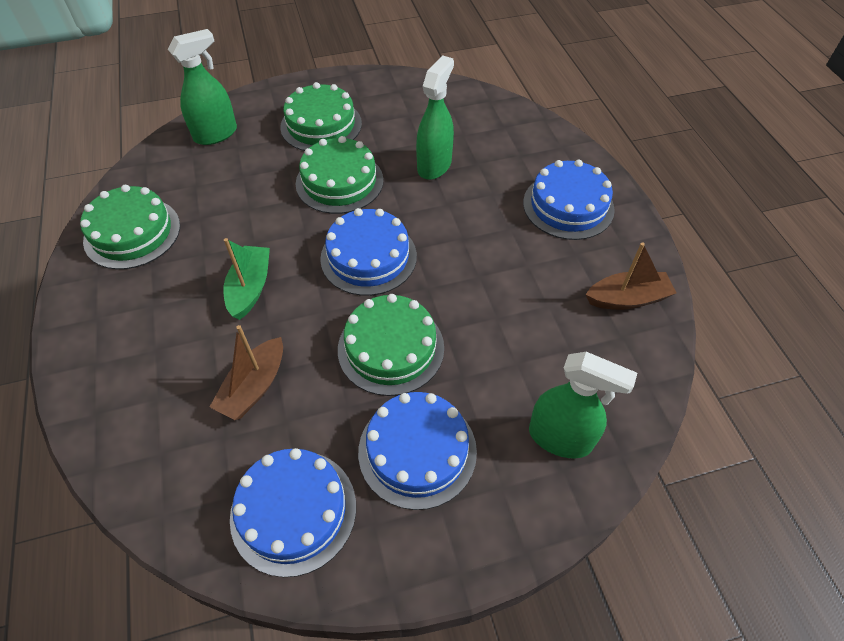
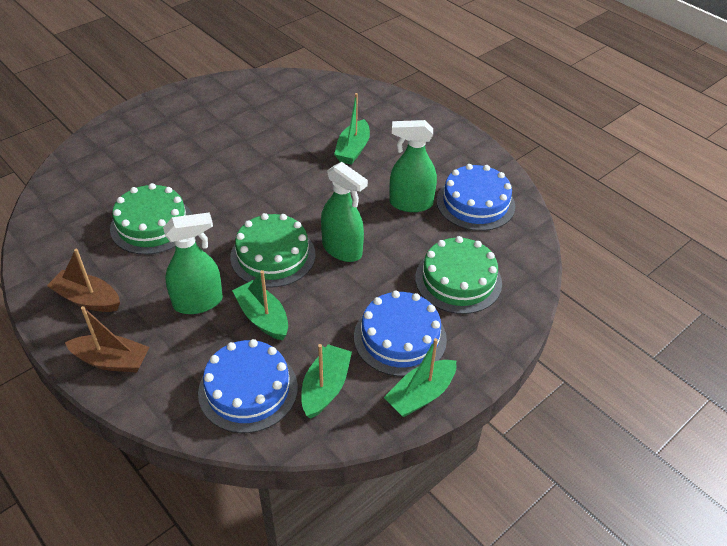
blue cake: 4 -> 3
green boat: 1 -> 4
green cake: 4 -> 3

